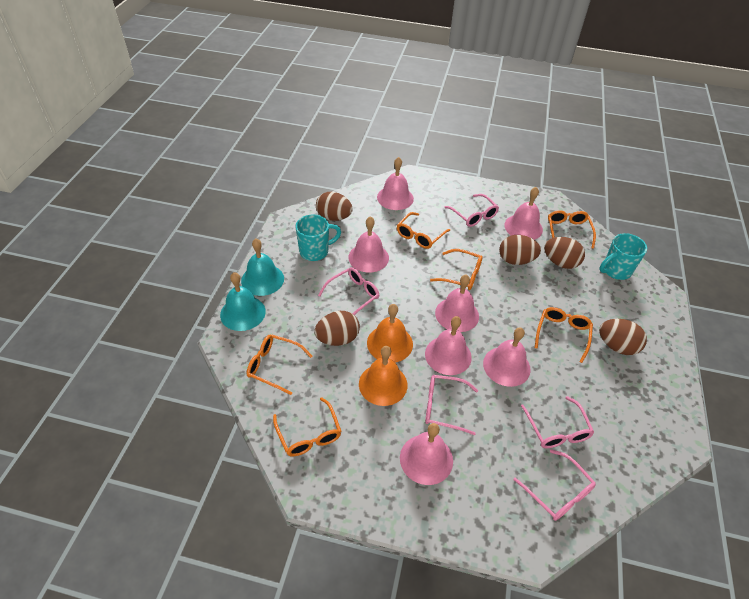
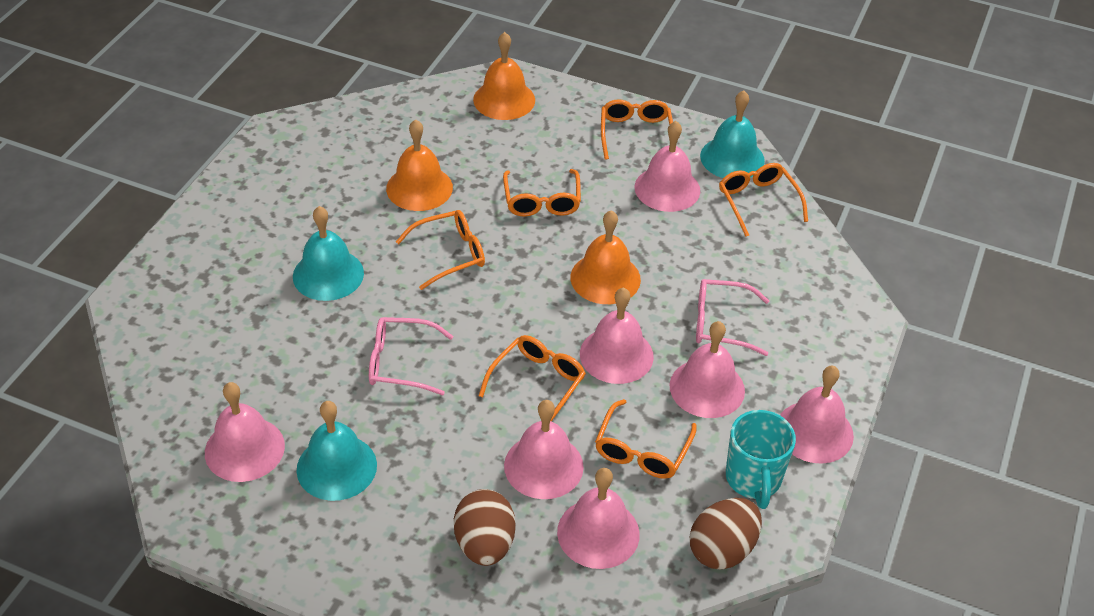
brown egg: 5 -> 2
orange bell: 2 -> 3
pink glasses: 5 -> 2
turquoise bell: 2 -> 3
turquoise mug: 2 -> 1

